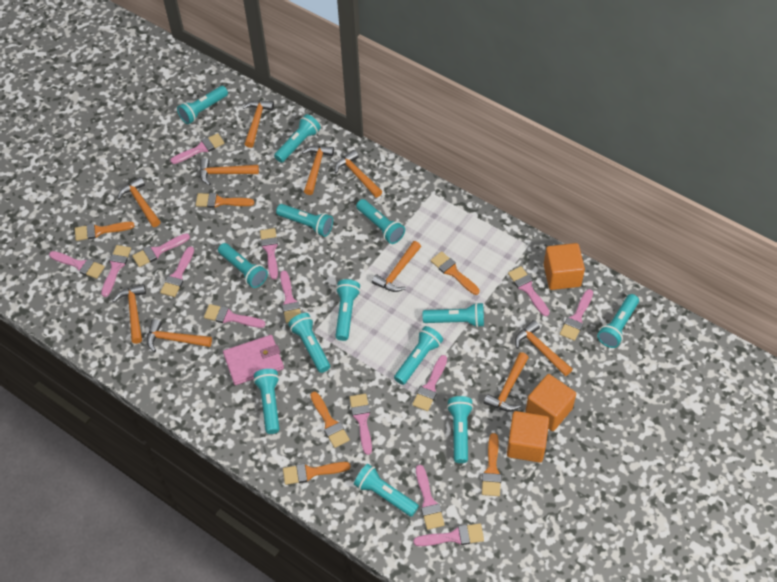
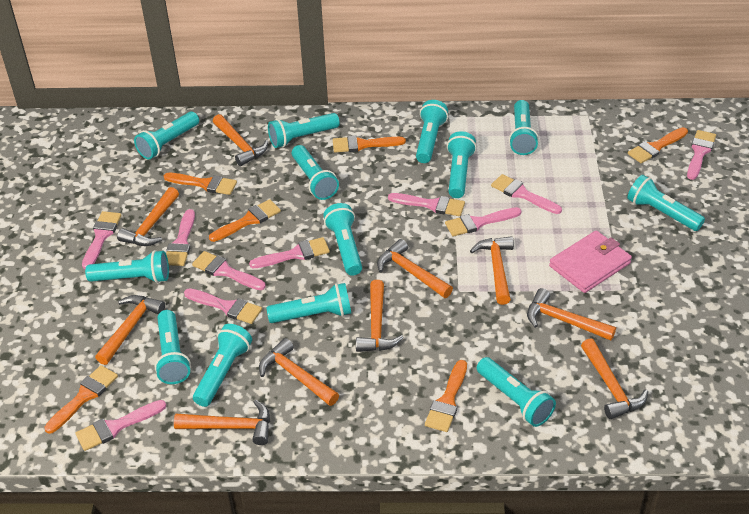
orange cube: 3 -> 0
pink brush: 14 -> 10

